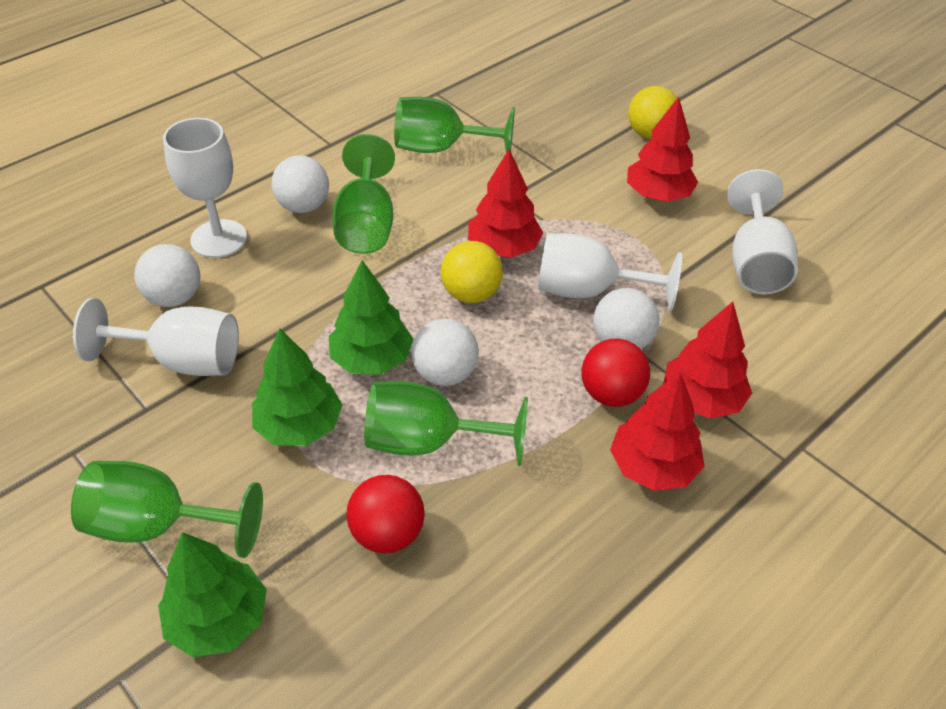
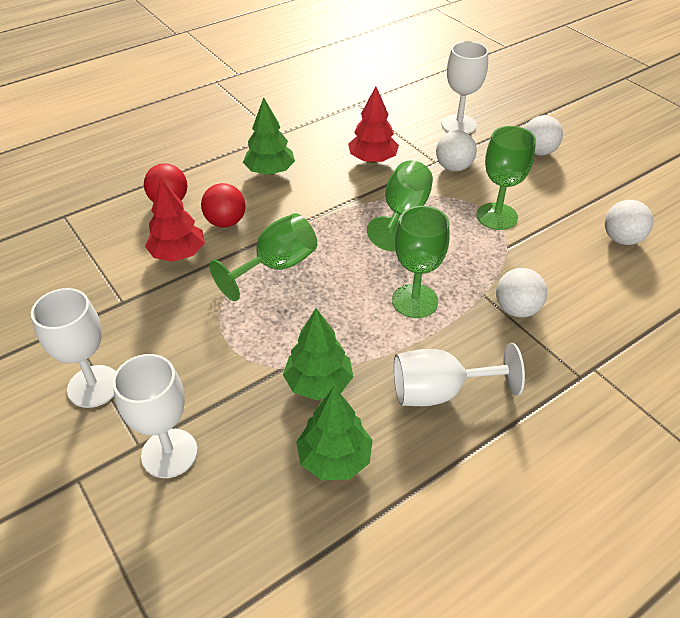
red tree: 4 -> 2
yellow ball: 2 -> 0

